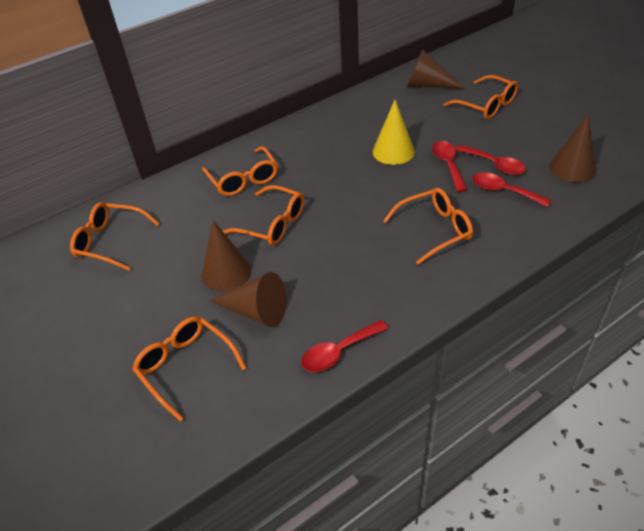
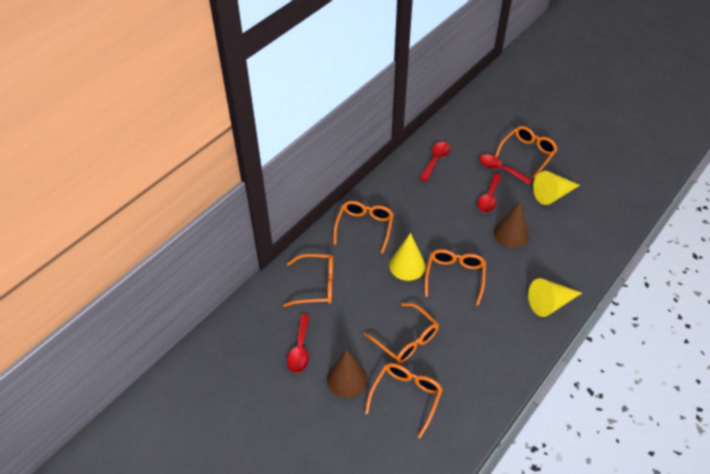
brown cone: 4 -> 2
yellow cone: 1 -> 3

